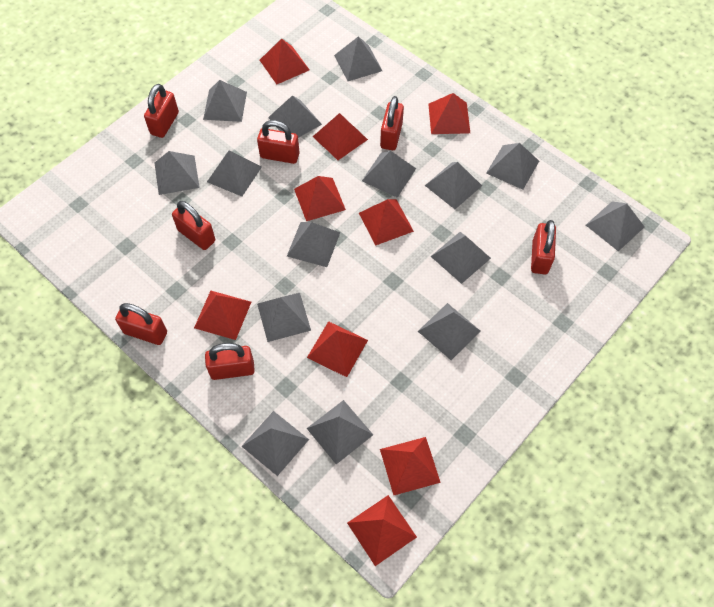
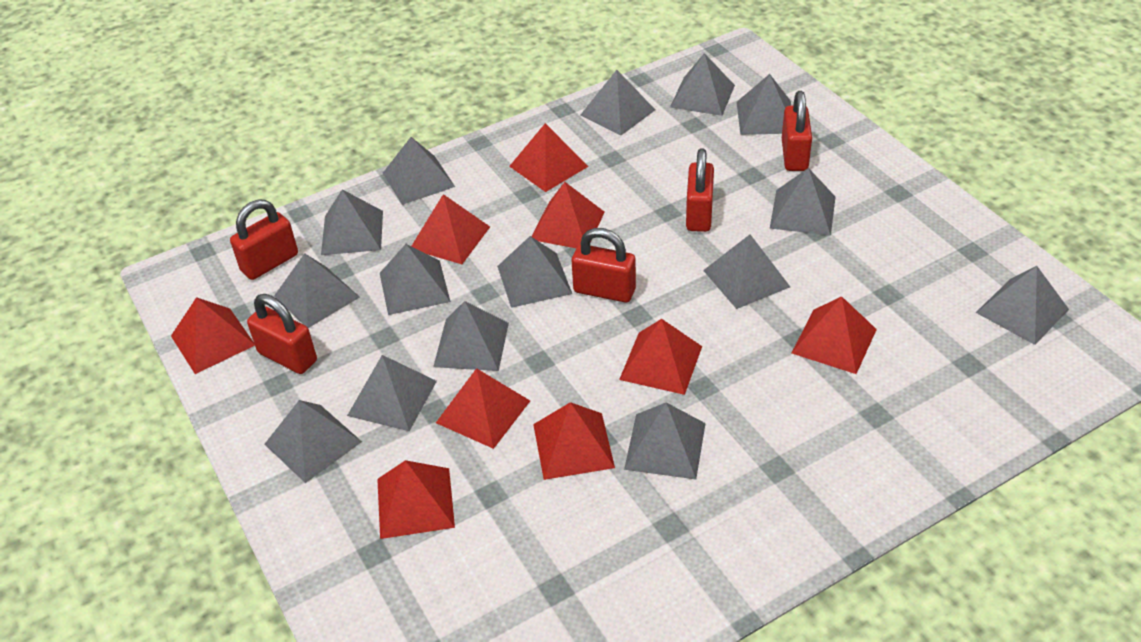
red padlock: 7 -> 5

